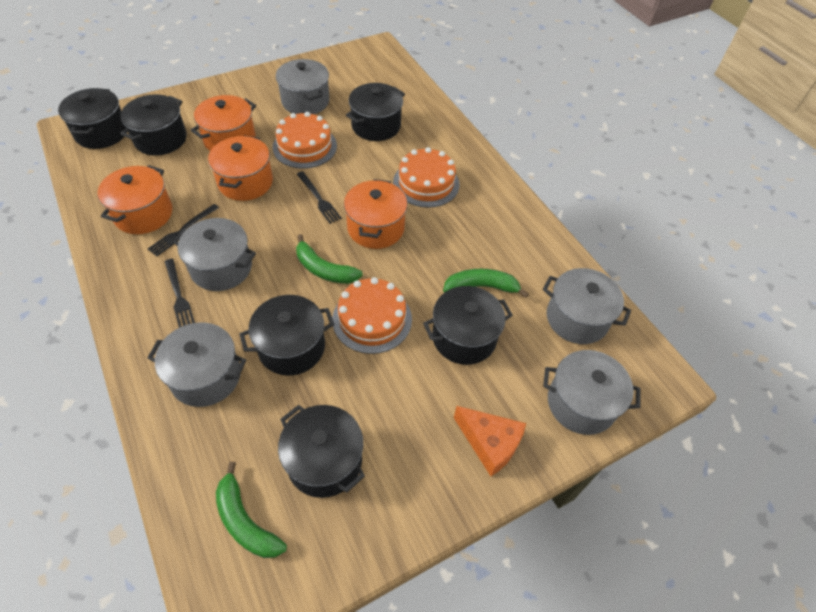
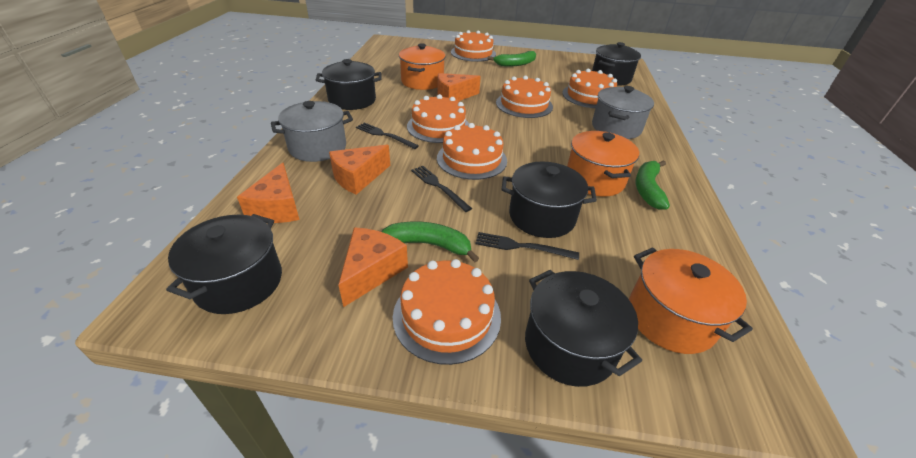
black pot: 6 -> 5
grey pot: 5 -> 2
orange cake: 3 -> 6
orange cheese: 1 -> 4
orange pot: 4 -> 3

